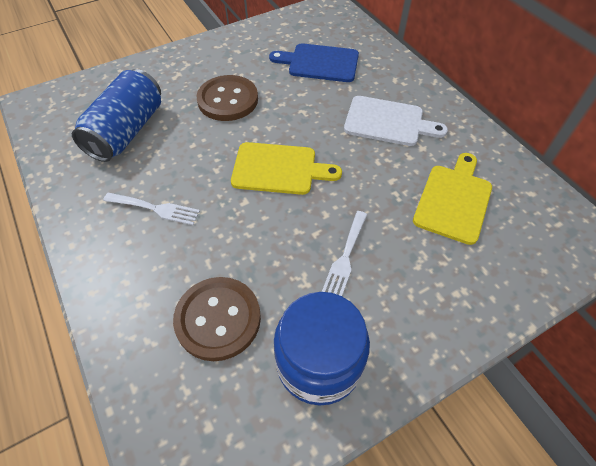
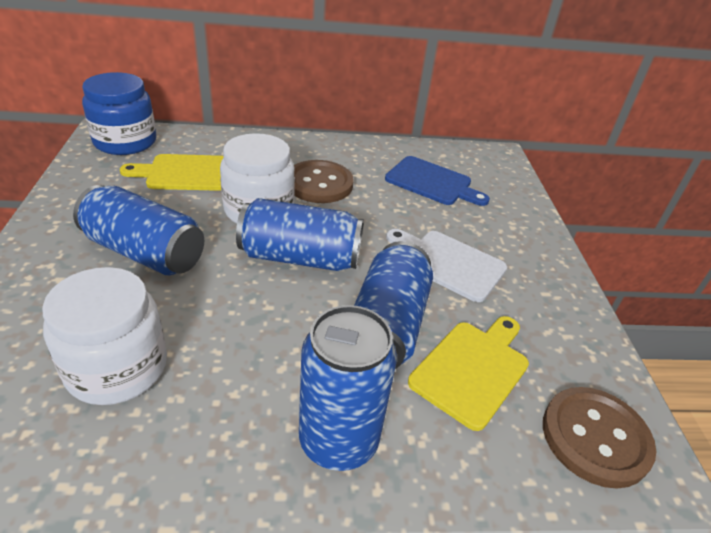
blue can: 1 -> 4
white fork: 2 -> 0
white jar: 0 -> 2

